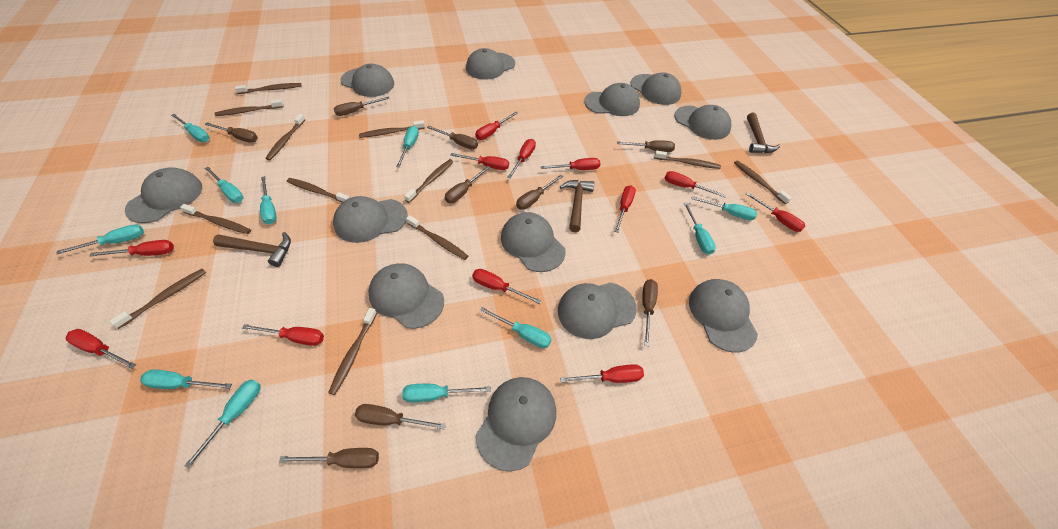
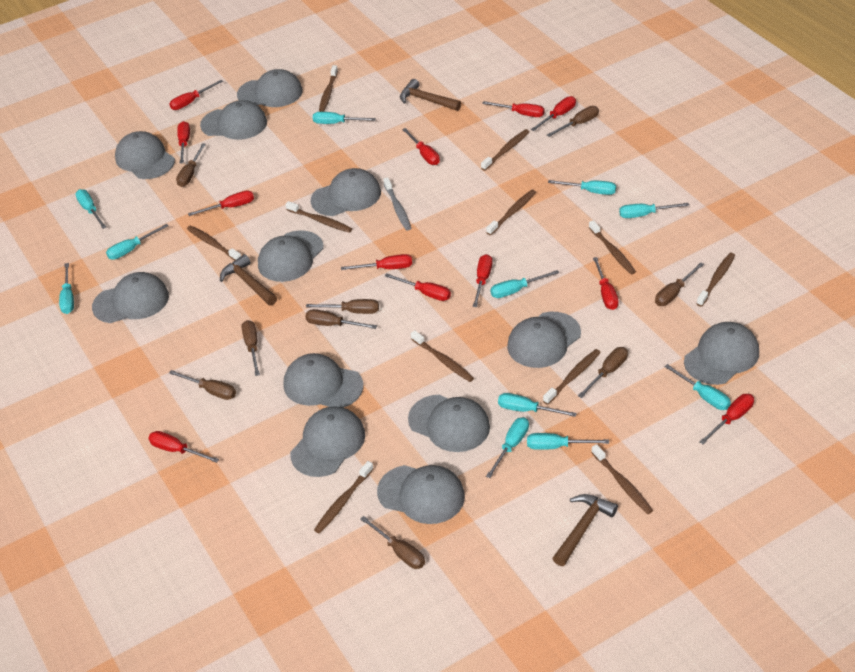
brown toothbrush: 12 -> 11
grey toothbrush: 0 -> 1

